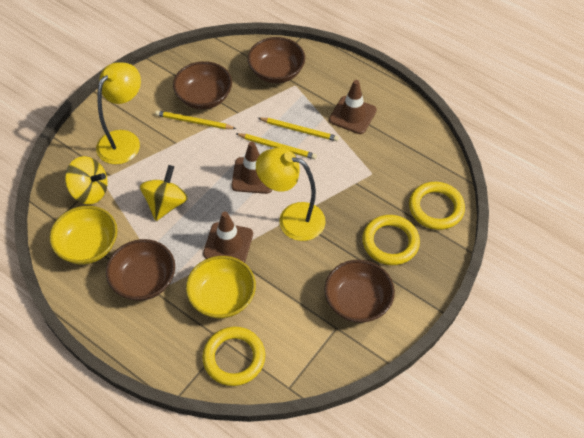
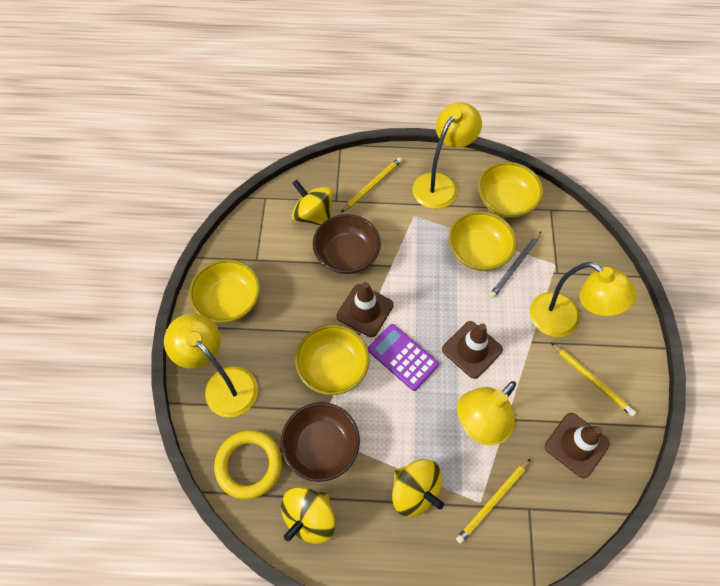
brown bowl: 4 -> 2
grey pencil: 0 -> 1
purple calculator: 0 -> 1
yellow bowl: 2 -> 4
yellow lamp: 2 -> 4
yellow ring: 3 -> 1
yellow spinning top: 2 -> 3

